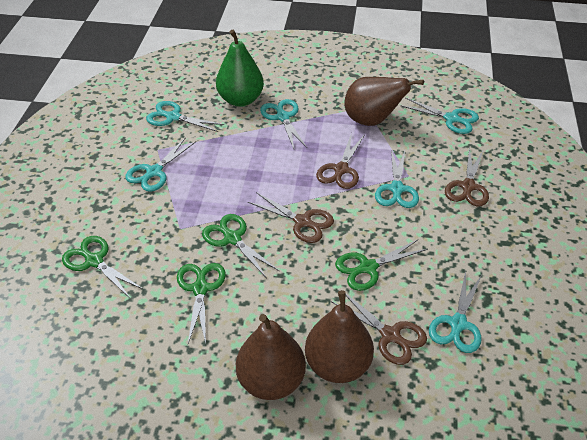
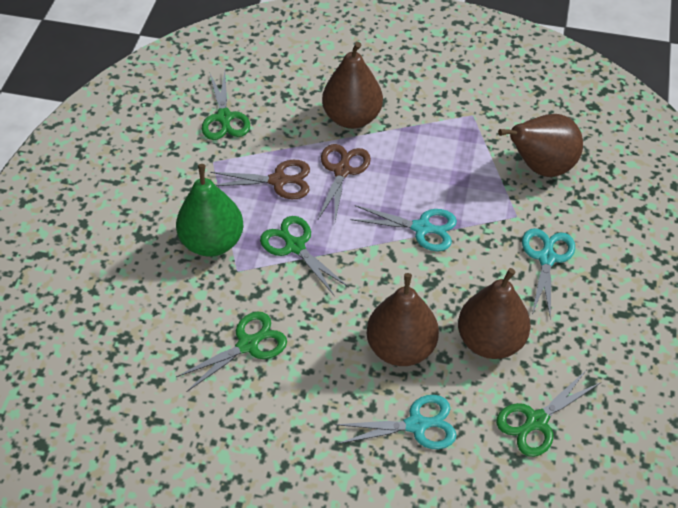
brown pear: 3 -> 4
brown scissors: 4 -> 2
turquoise scissors: 6 -> 3

